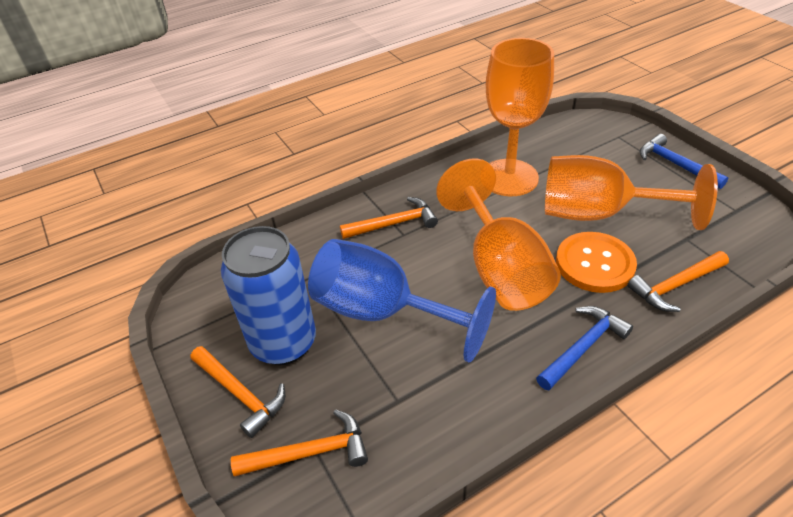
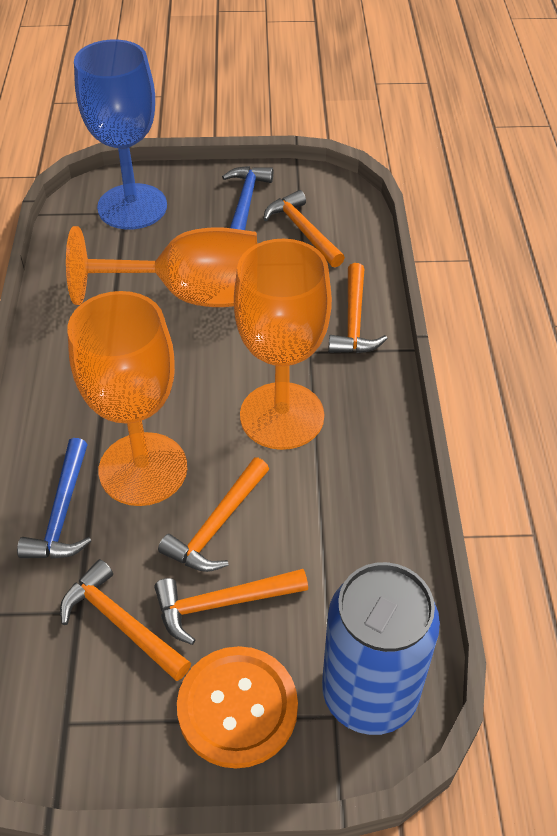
orange hammer: 4 -> 5

